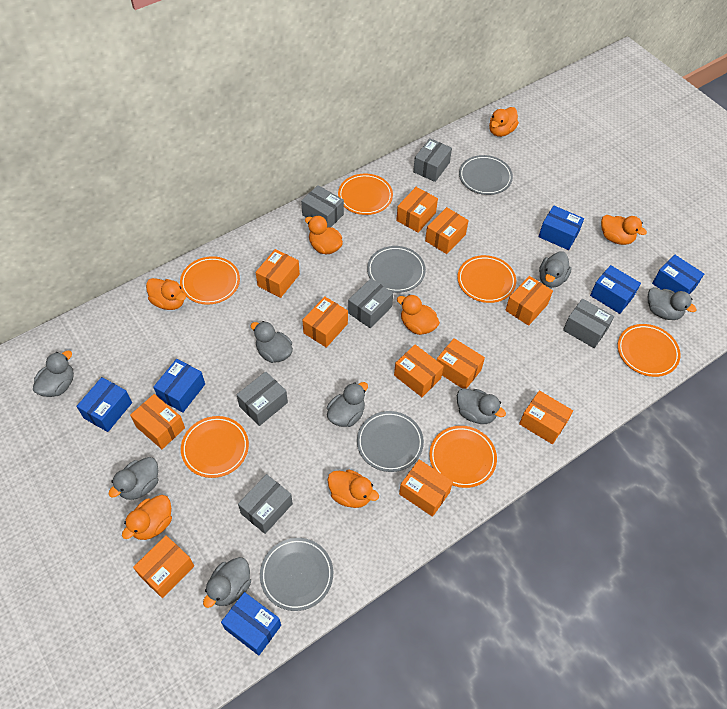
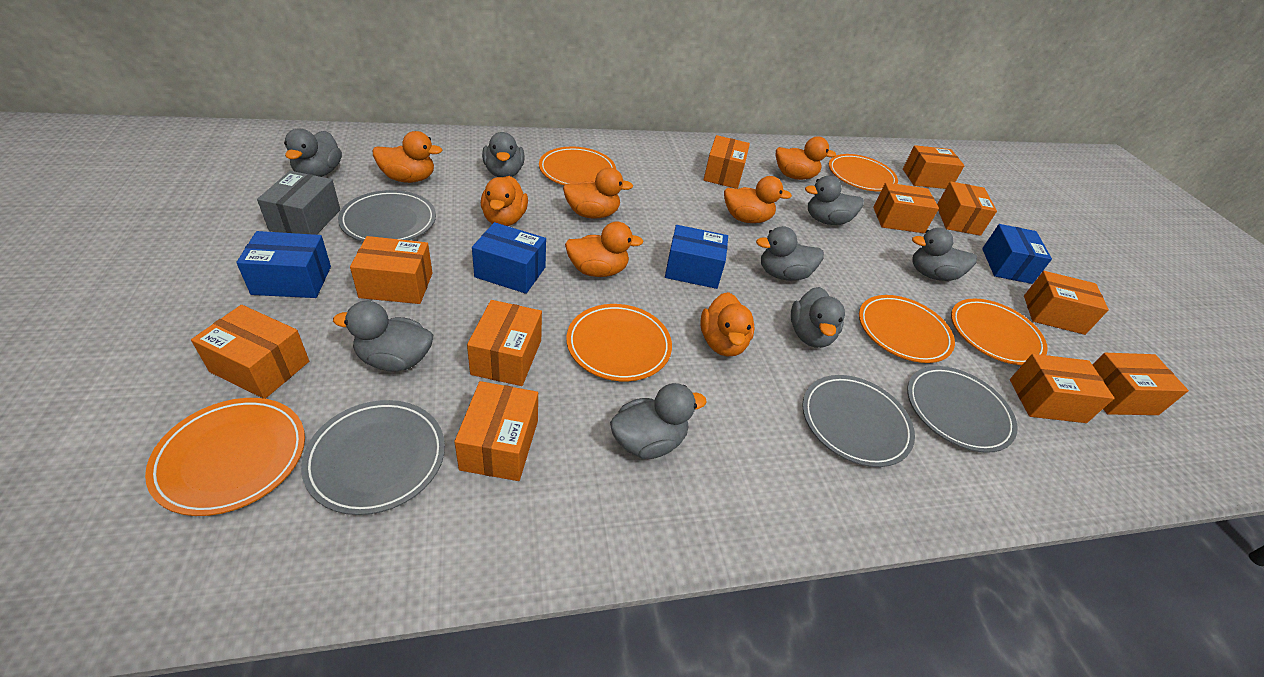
blue box: 6 -> 4
grey box: 6 -> 1

